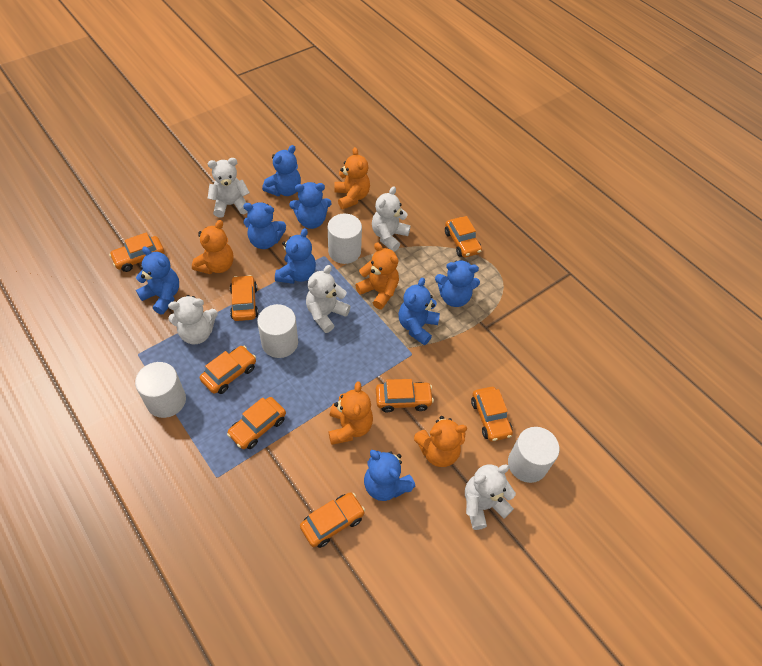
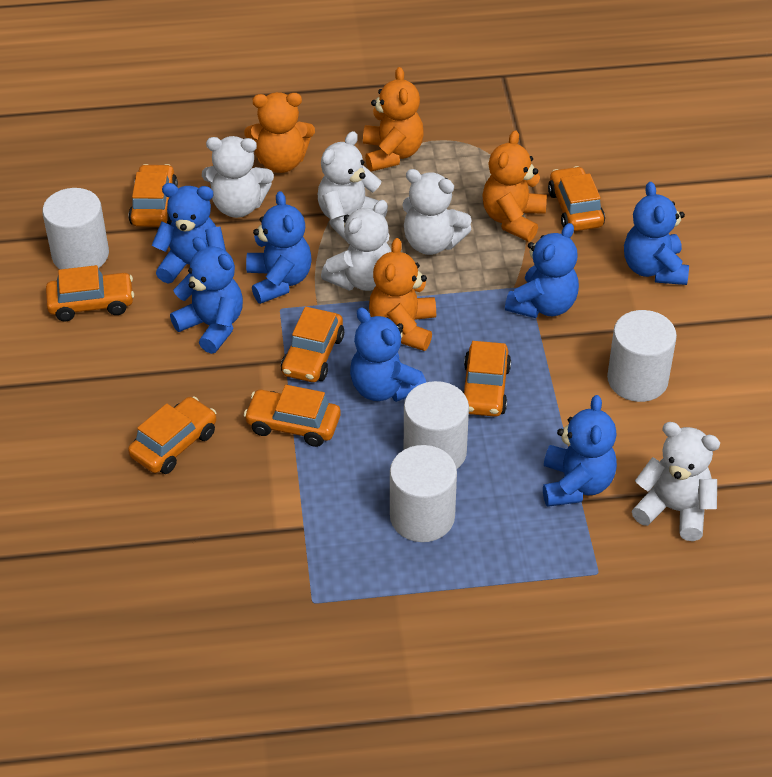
blue teddy bear: 8 -> 7
orange car: 8 -> 7
orange teddy bear: 5 -> 4

